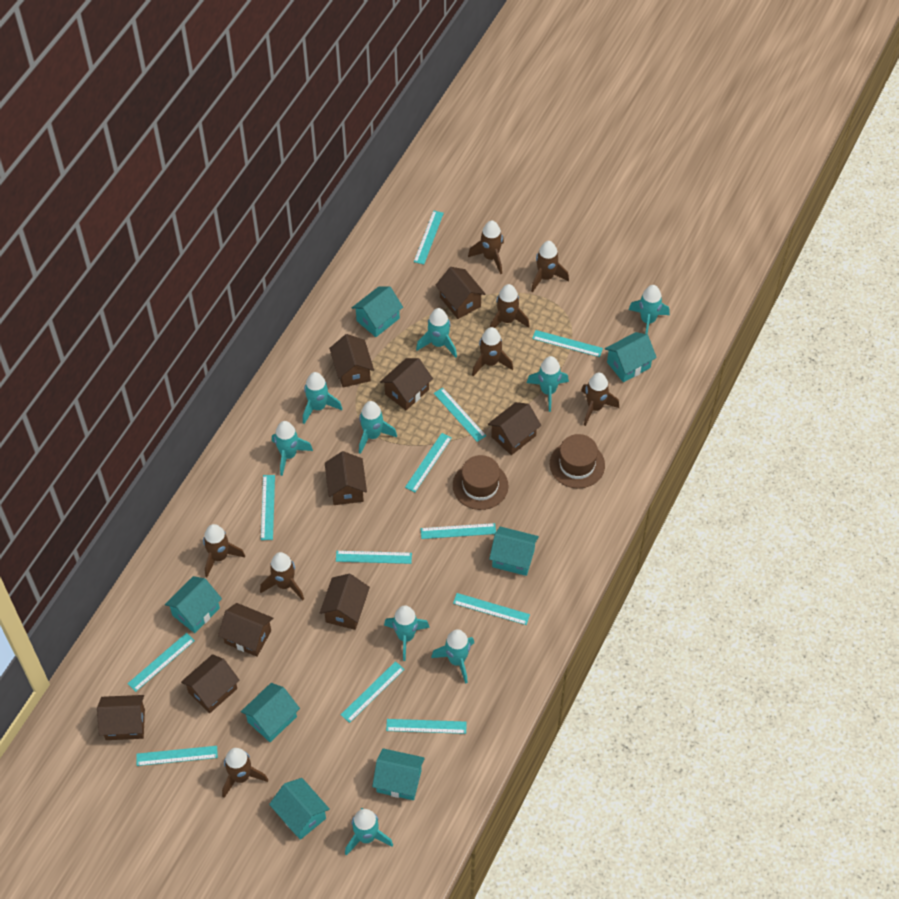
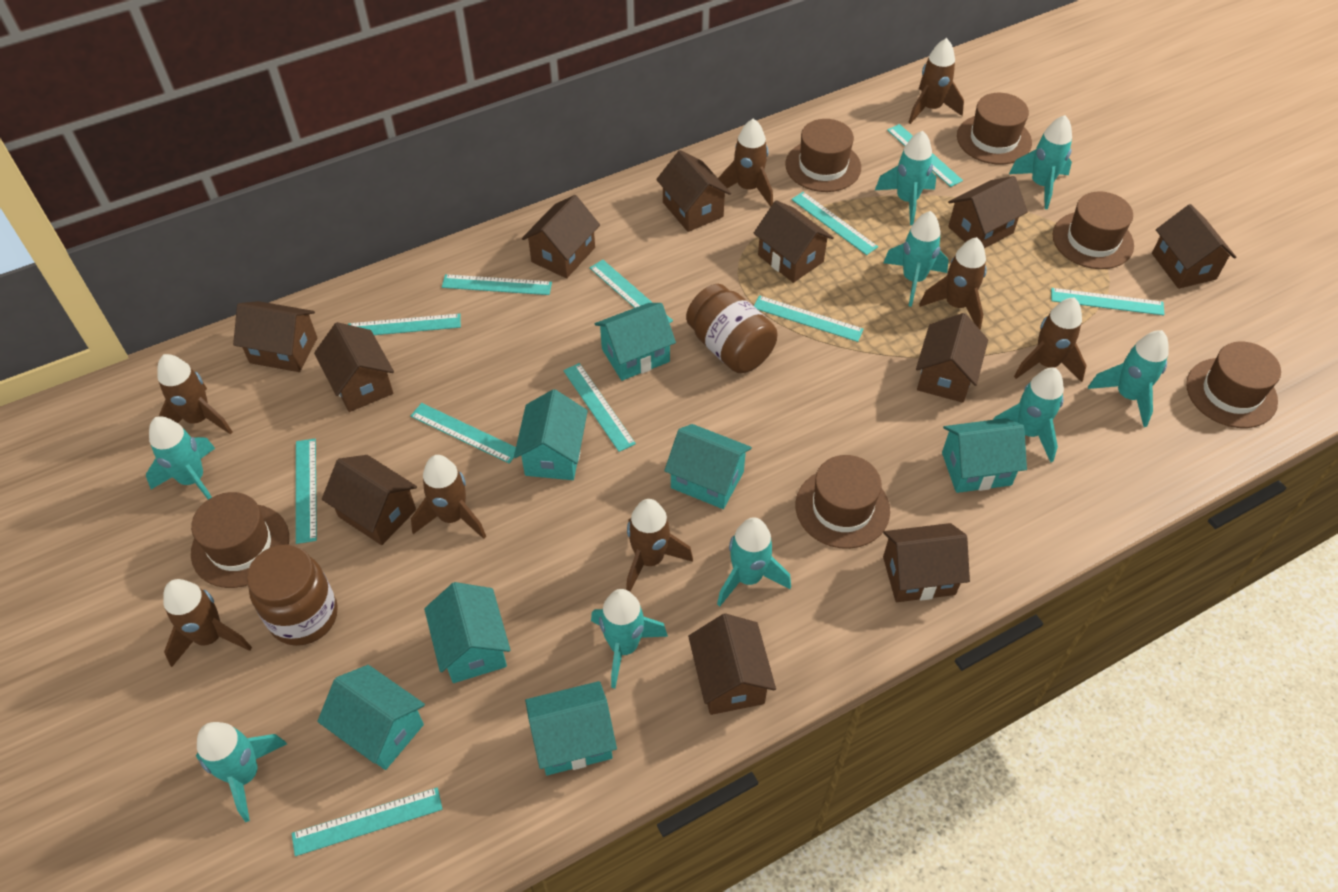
brown hat: 2 -> 6
brown house: 9 -> 11
brown jar: 0 -> 2
turquoise ruler: 12 -> 11

